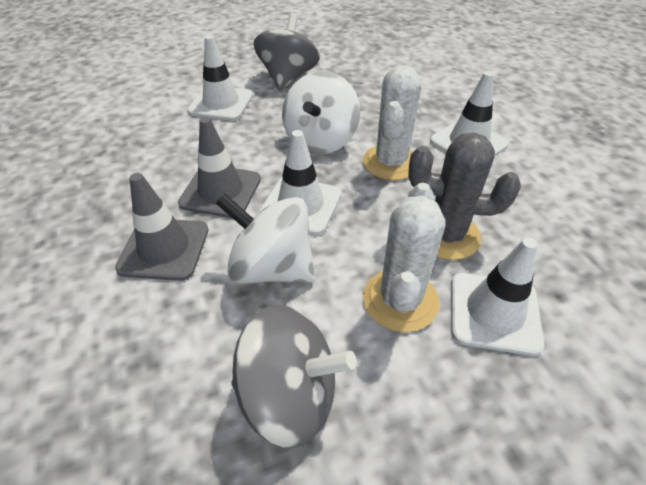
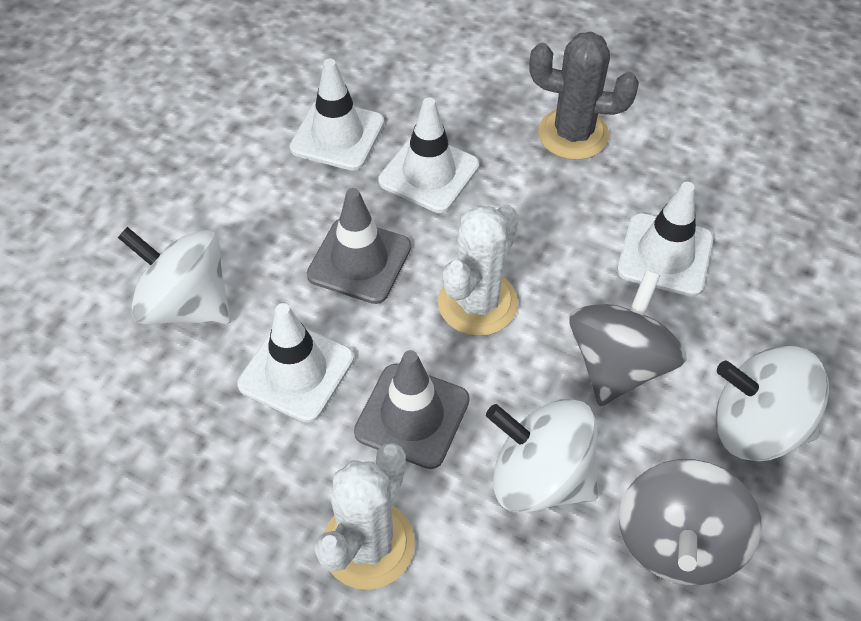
white spinning top: 2 -> 3

